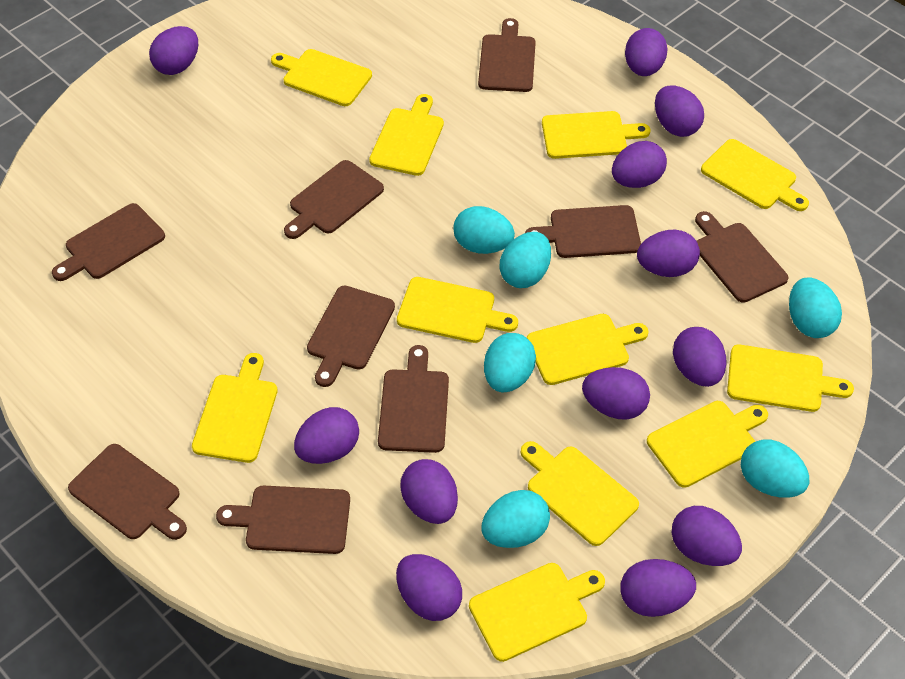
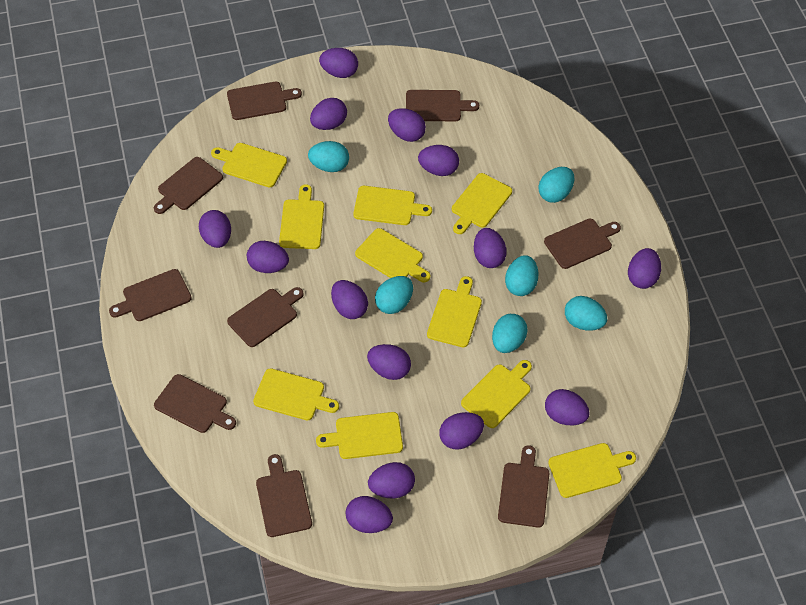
purple egg: 12 -> 14
yellow cutting board: 11 -> 10

